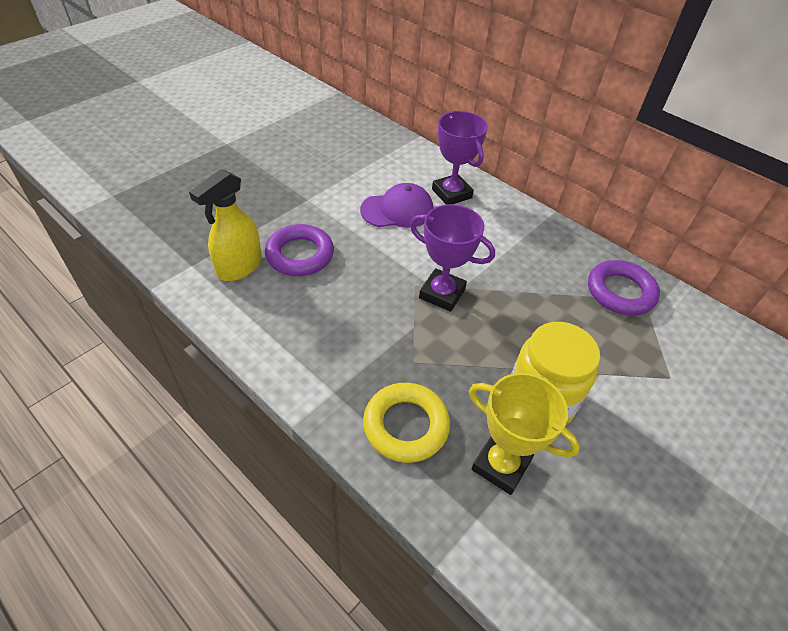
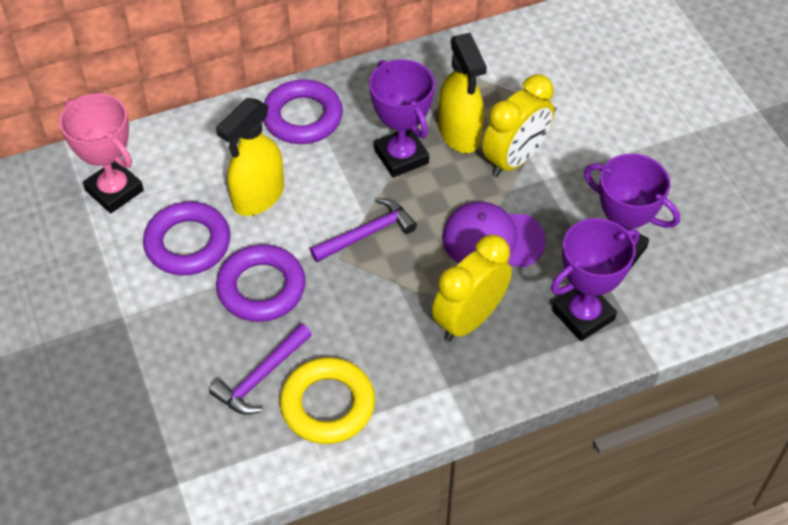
pink trophy: 0 -> 1
purple hammer: 0 -> 2
purple ring: 2 -> 3
purple trophy: 2 -> 3
yellow clock: 0 -> 2
yellow jar: 1 -> 0
yellow spray bottle: 1 -> 2
yellow trophy: 1 -> 0

